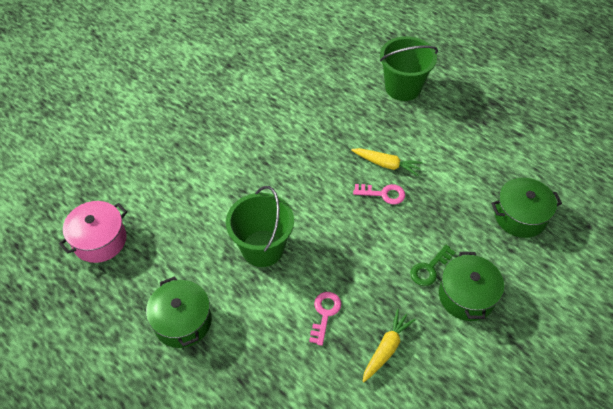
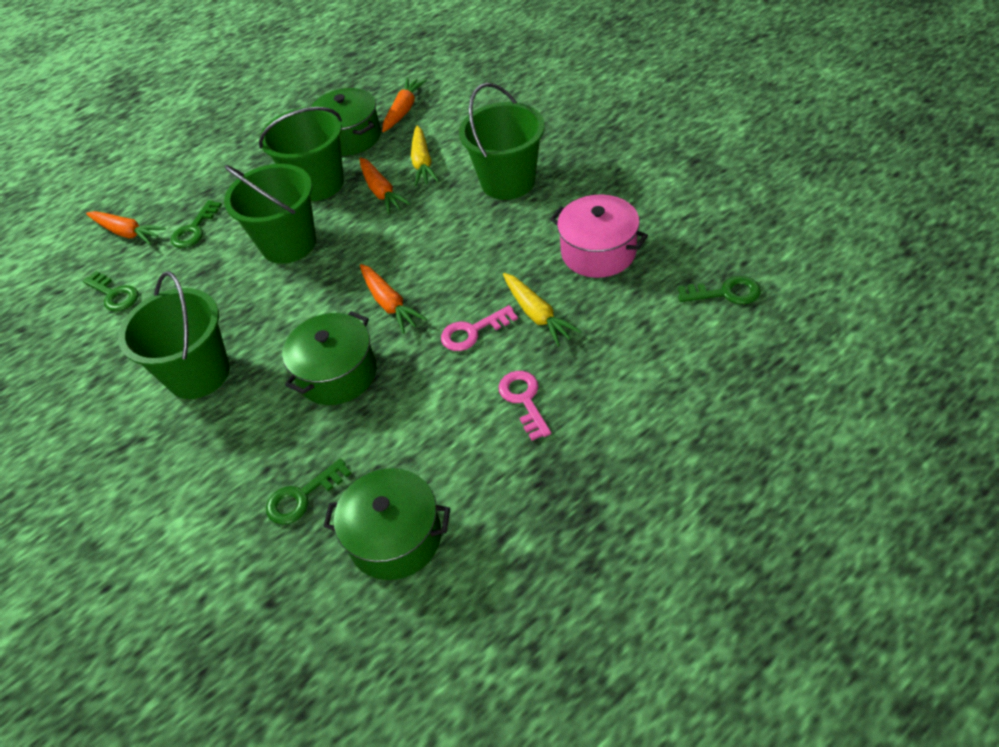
green bucket: 2 -> 4
green key: 1 -> 4
orange carrot: 0 -> 4

